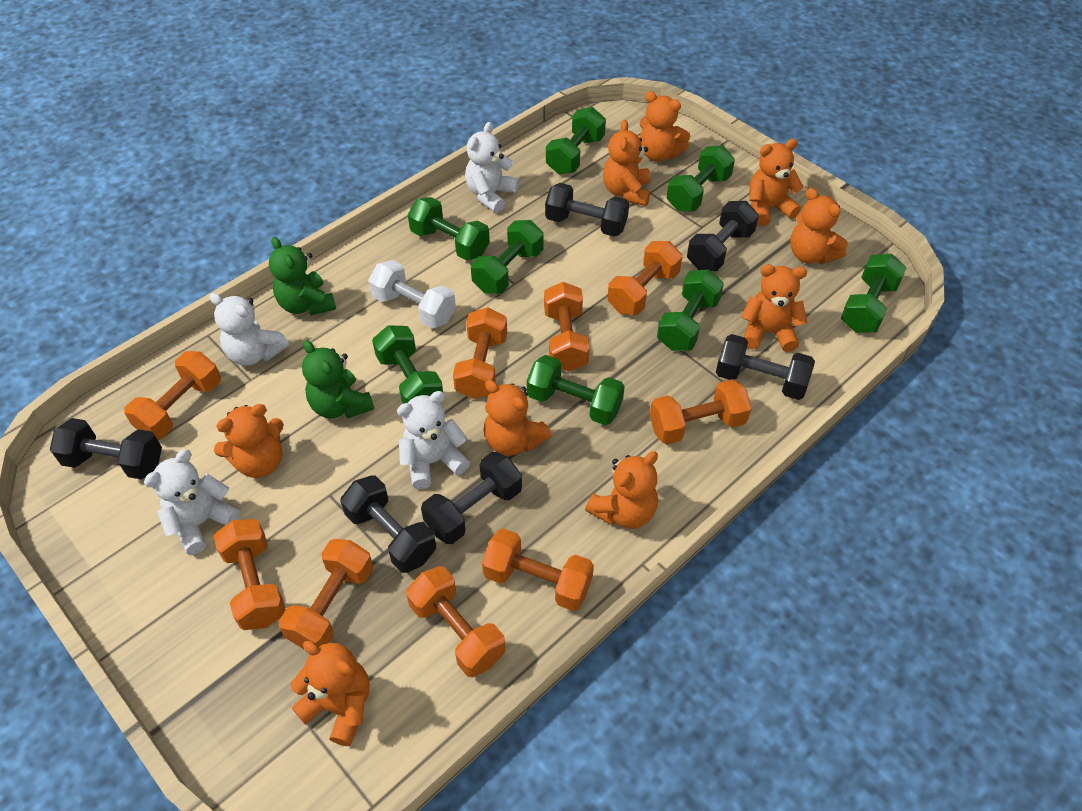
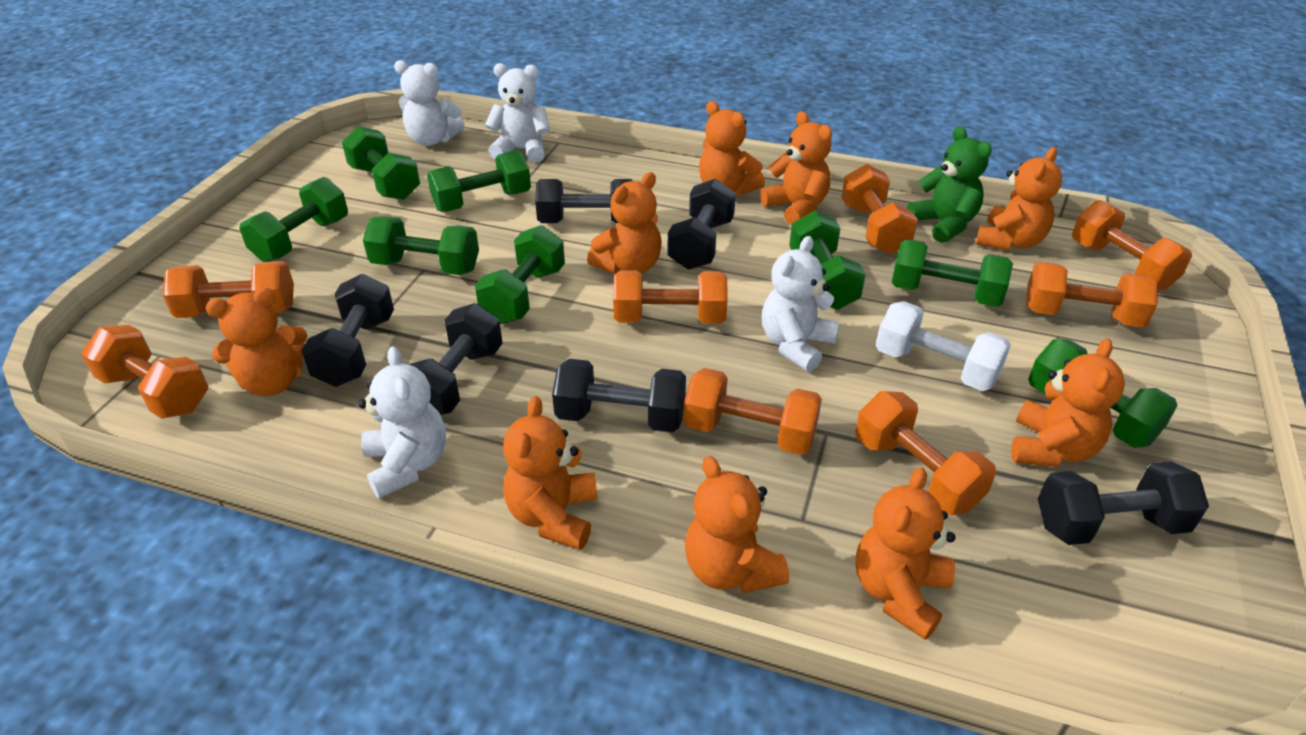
green teddy bear: 2 -> 1
orange dumbbell: 9 -> 8

